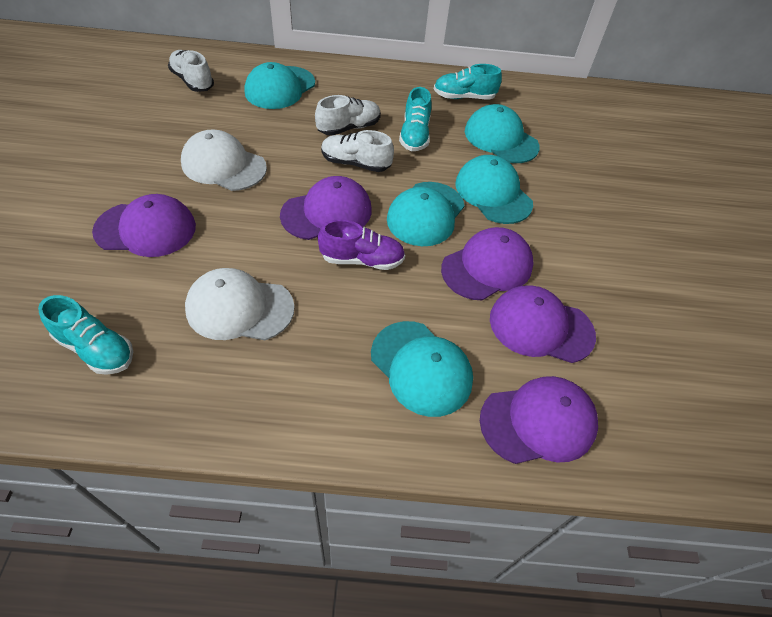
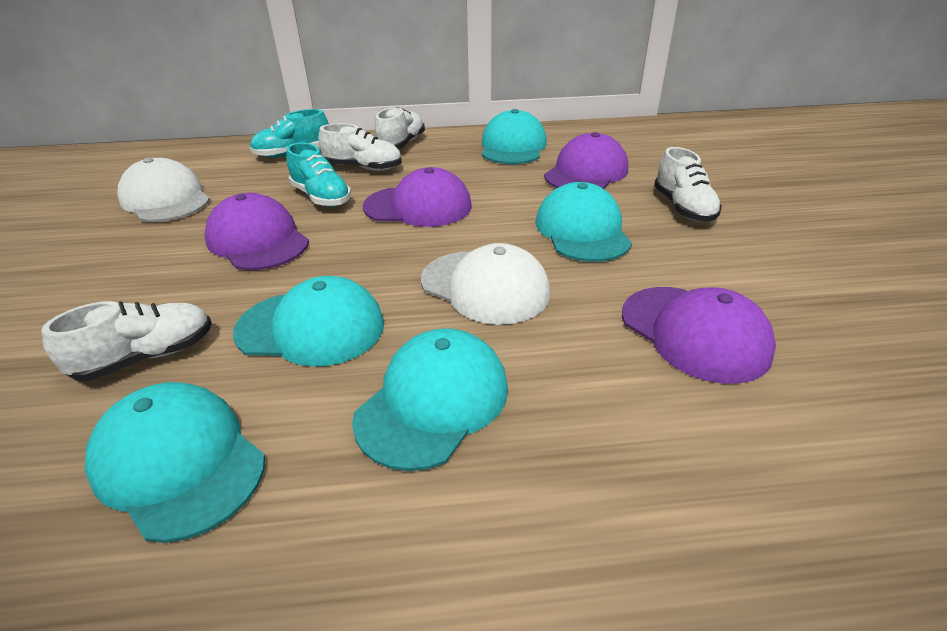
purple cap: 5 -> 4
purple shoe: 1 -> 0
turquoise shoe: 3 -> 2
white shoe: 3 -> 4

